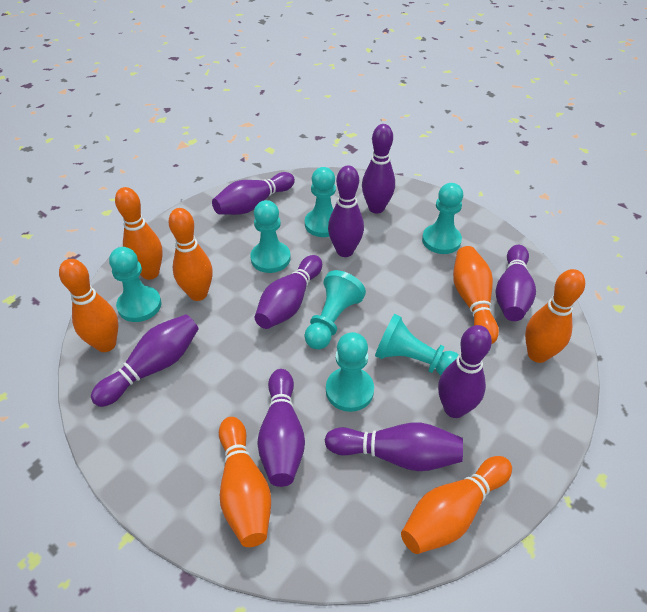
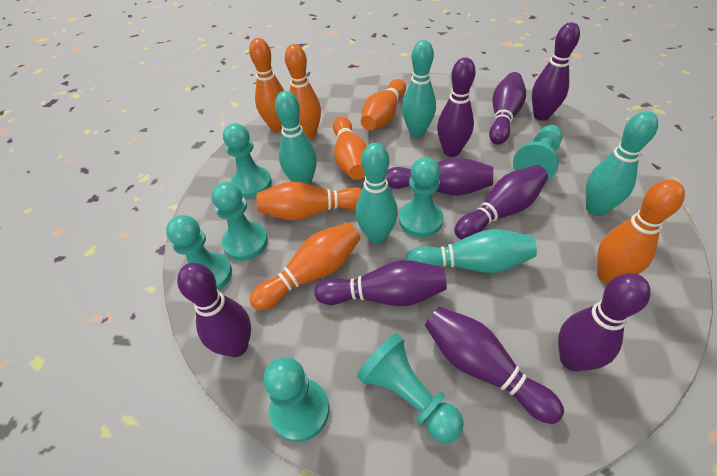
turquoise bowling pin: 0 -> 5

